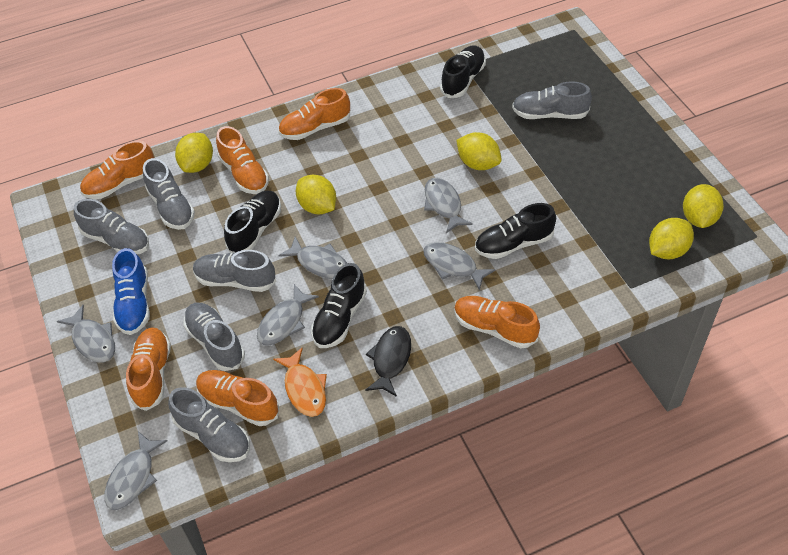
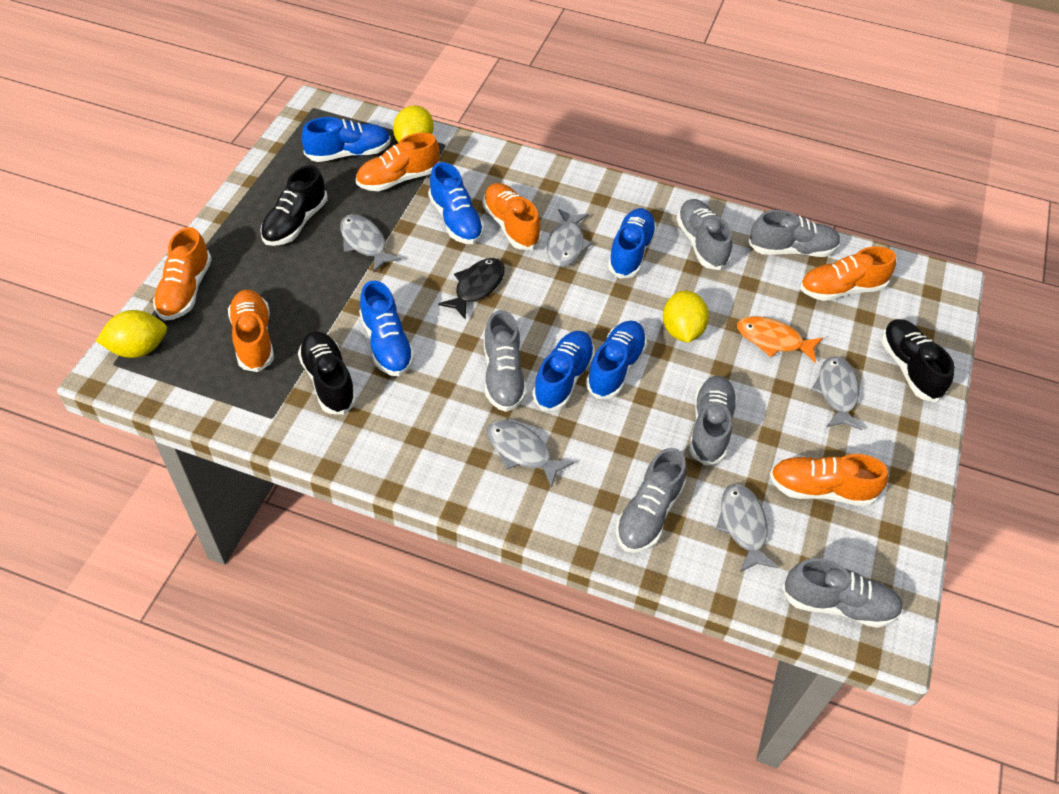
black shoe: 4 -> 3
blue shoe: 1 -> 6
grey fish: 6 -> 5
yellow lemon: 5 -> 3

